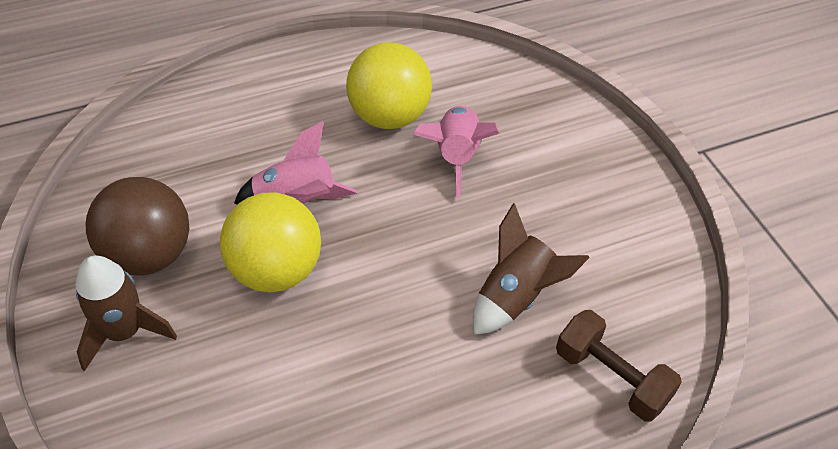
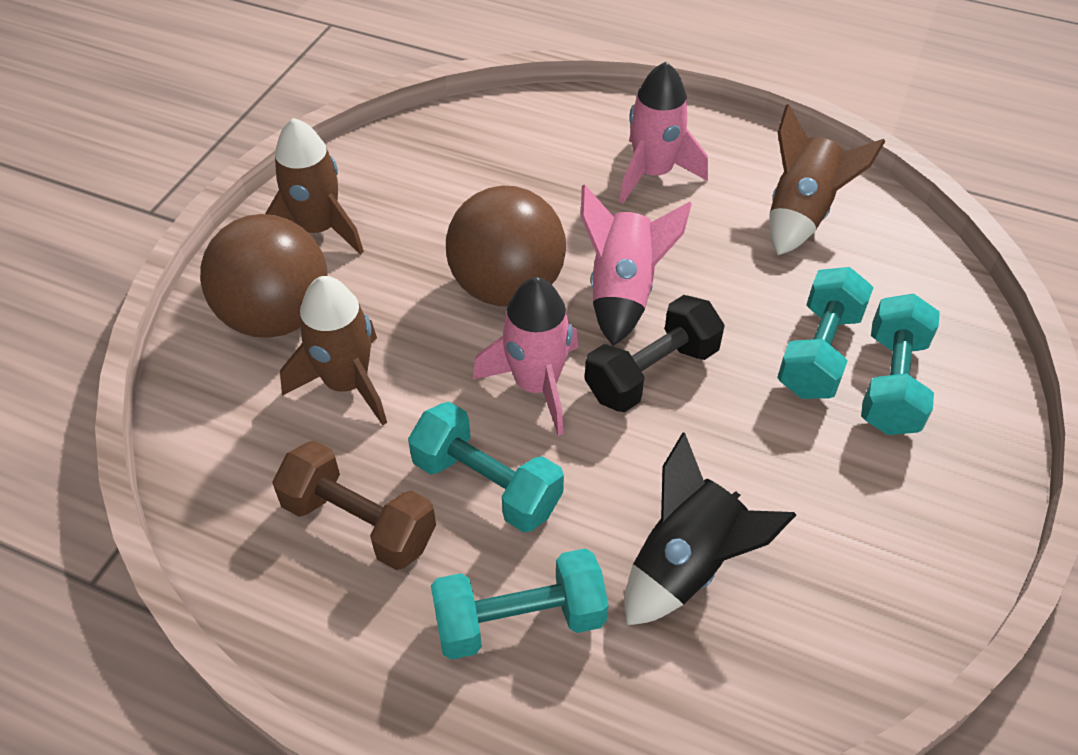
black dumbbell: 0 -> 1
black rocket: 0 -> 1
brown ball: 1 -> 2
brown rocket: 2 -> 3
pink rocket: 2 -> 3
turquoise dumbbell: 0 -> 4
yellow ball: 2 -> 0

